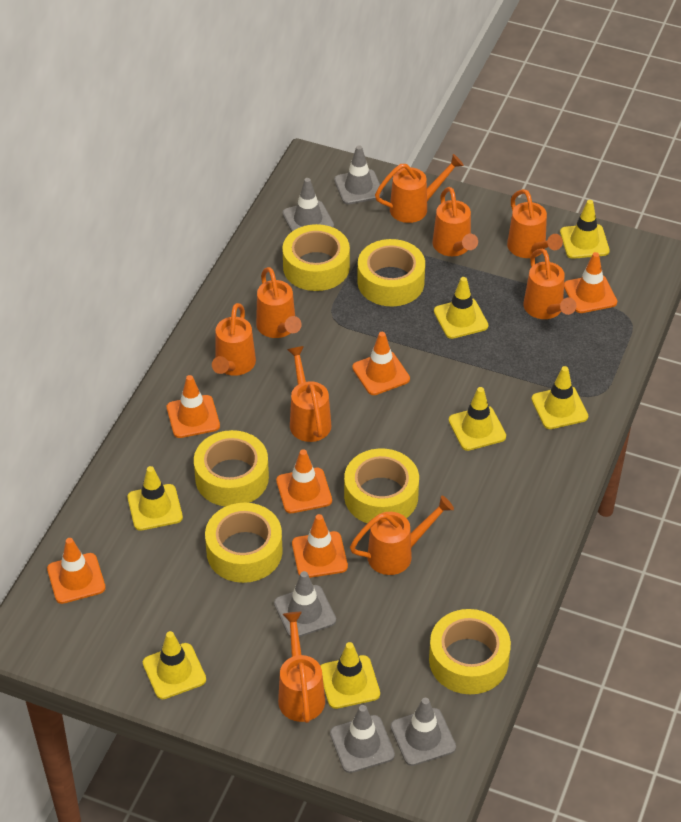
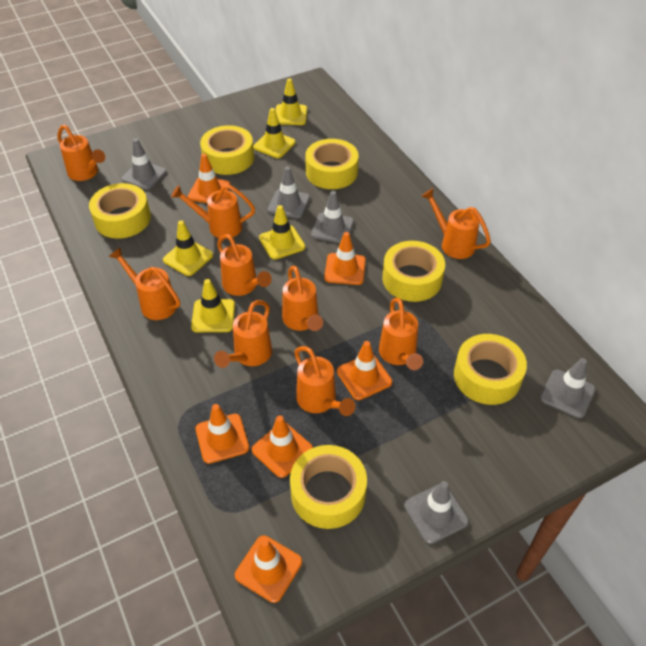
yellow traffic cone: 7 -> 5

